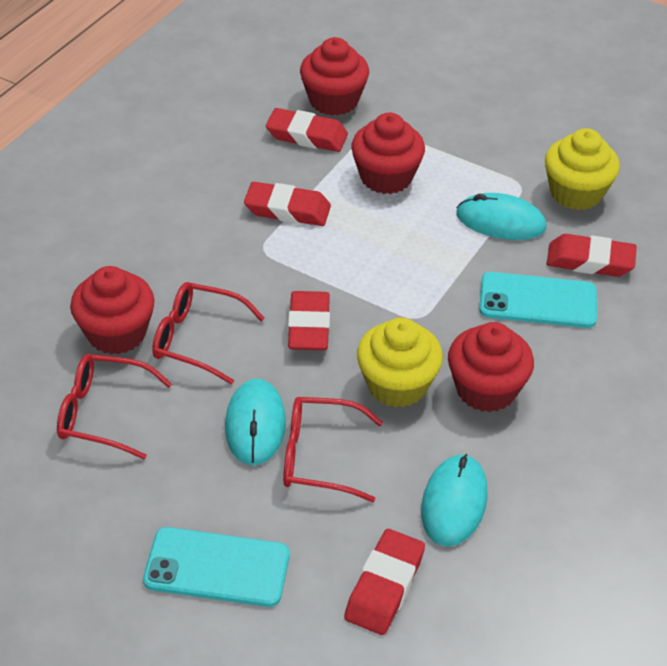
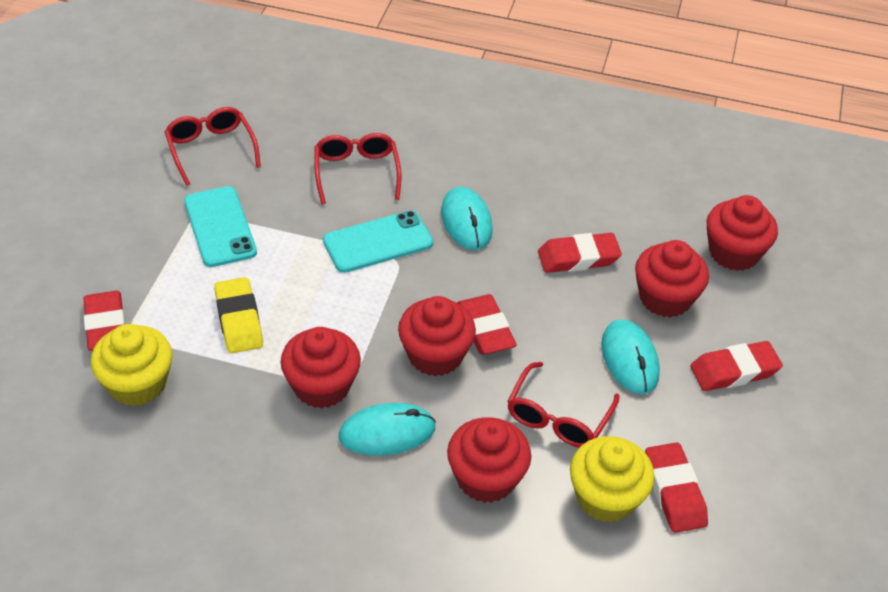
red cupcake: 4 -> 5
yellow eraser: 0 -> 1

